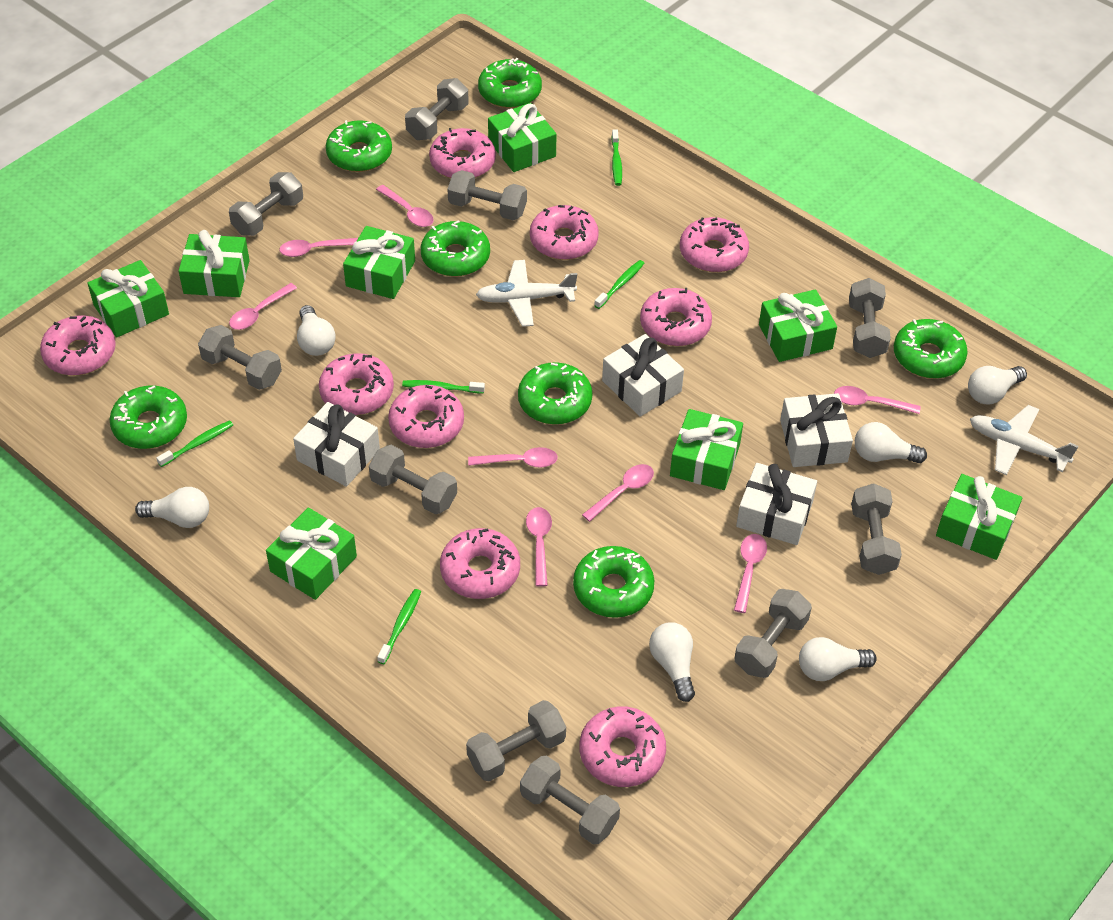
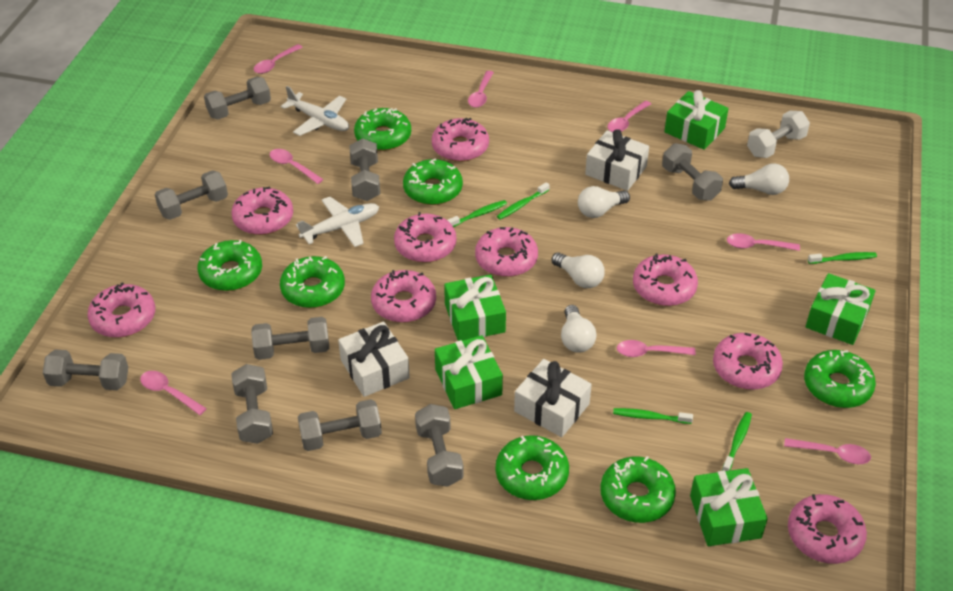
green gift: 8 -> 5
grey dumbbell: 10 -> 9
white dumbbell: 0 -> 1
white gift: 4 -> 3
white light bulb: 6 -> 4

